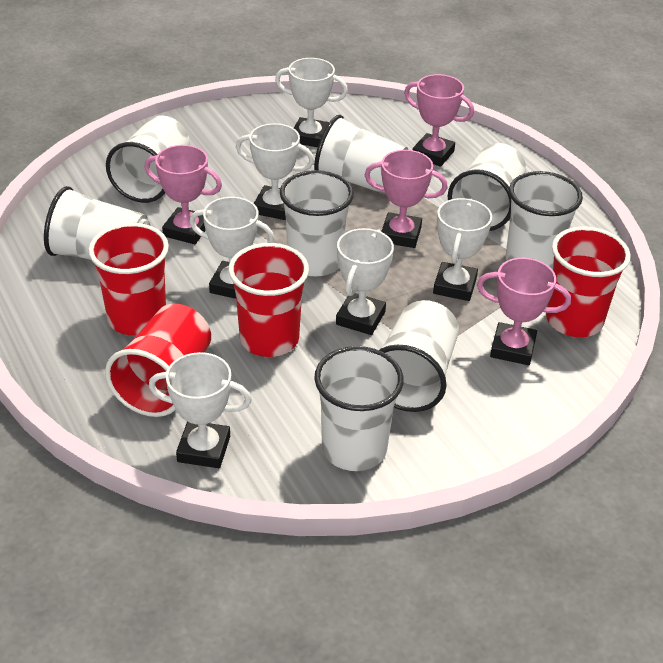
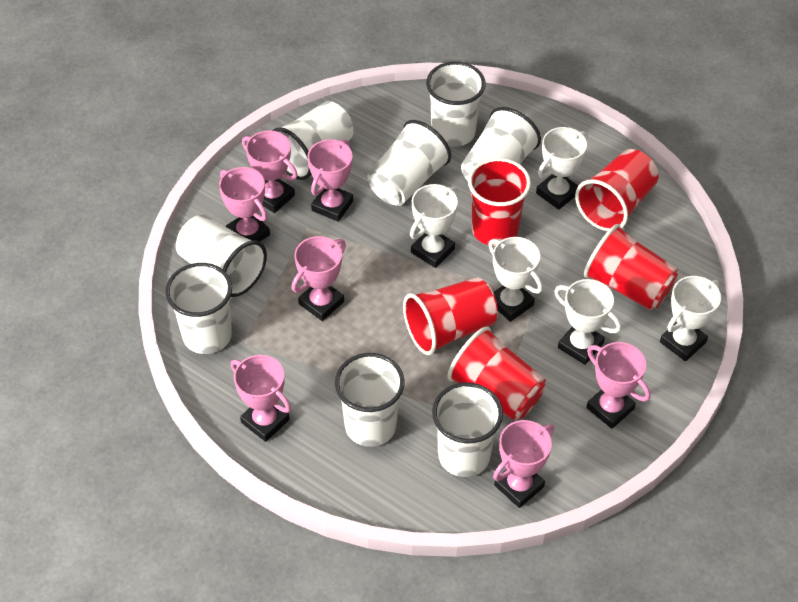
pink trophy: 4 -> 7
red cup: 4 -> 5
white trophy: 6 -> 5

